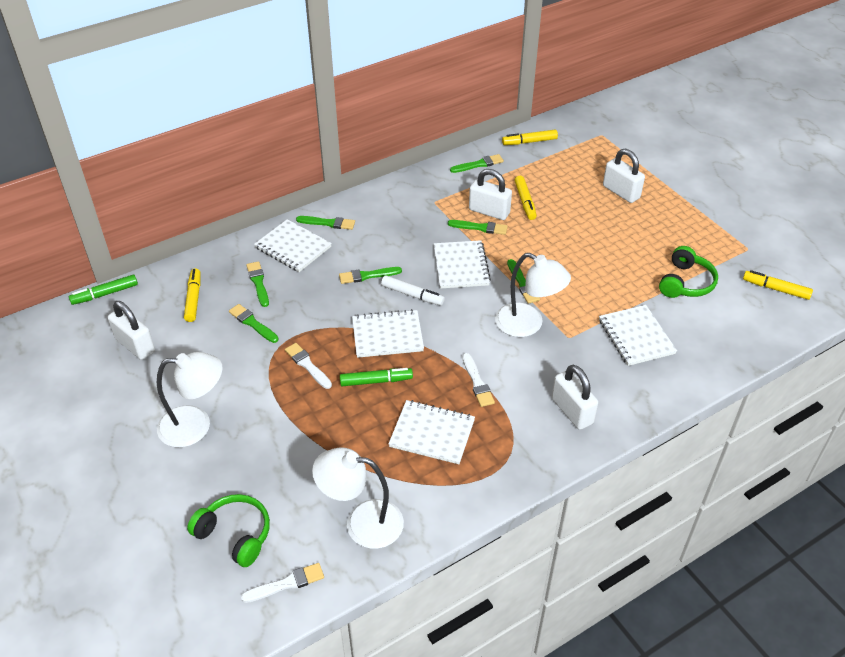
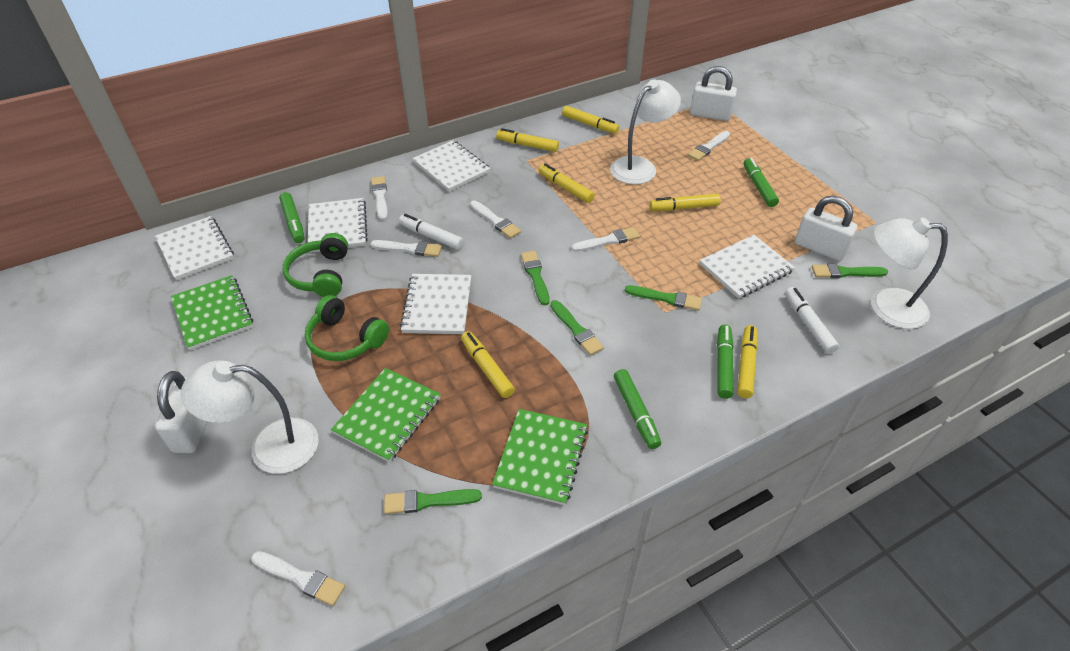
green brush: 7 -> 5
green marker: 2 -> 4
green notebook: 0 -> 3
white brush: 3 -> 6
white marker: 1 -> 2
white padlock: 4 -> 3
yellow marker: 4 -> 6

